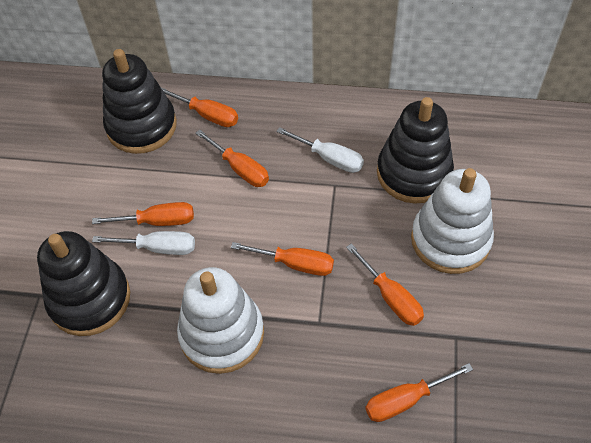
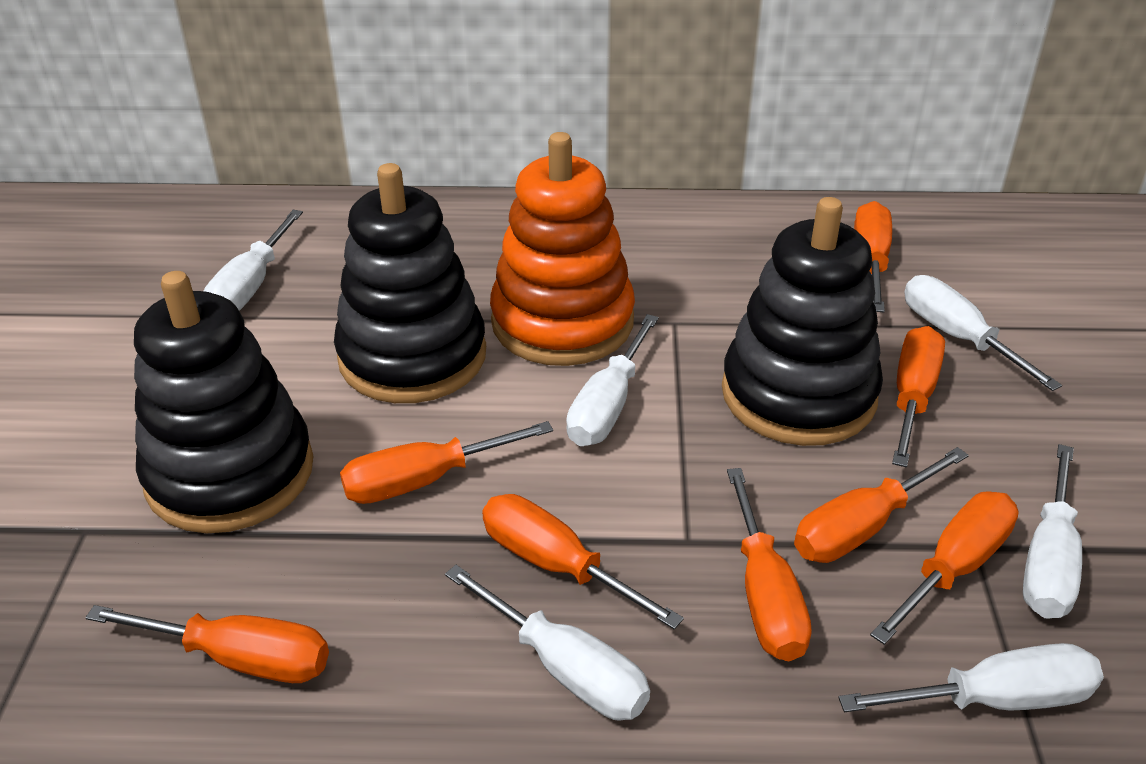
orange screwdriver: 6 -> 8
orange stacking toy: 0 -> 1
white screwdriver: 2 -> 6
white stacking toy: 2 -> 0

